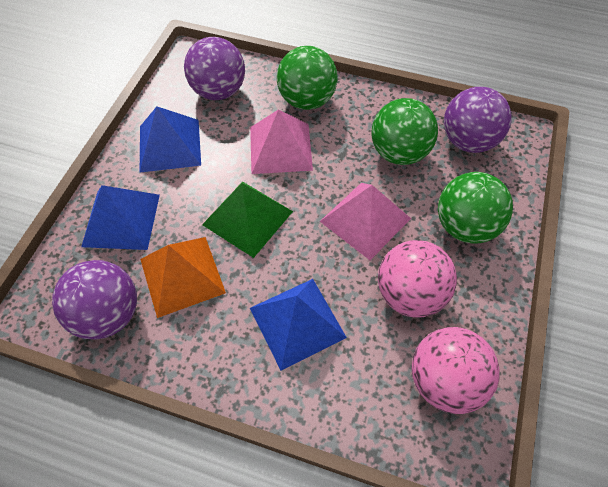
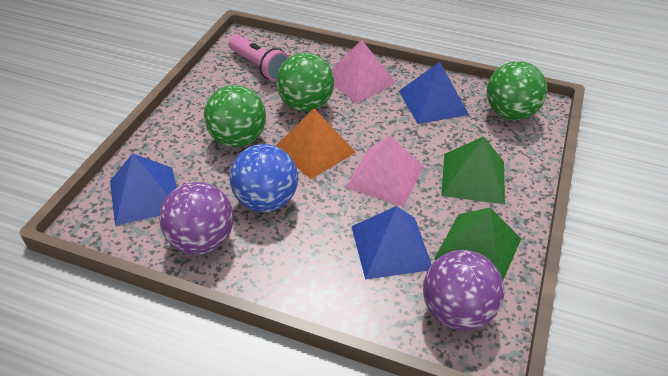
blue ball: 0 -> 1
green pyramid: 1 -> 2
pink ball: 2 -> 0
pink flashlight: 0 -> 1
purple ball: 3 -> 2

